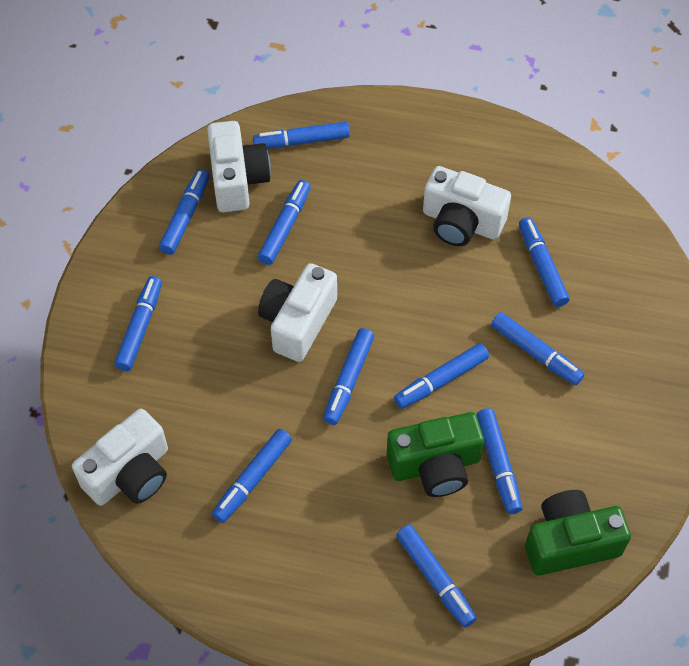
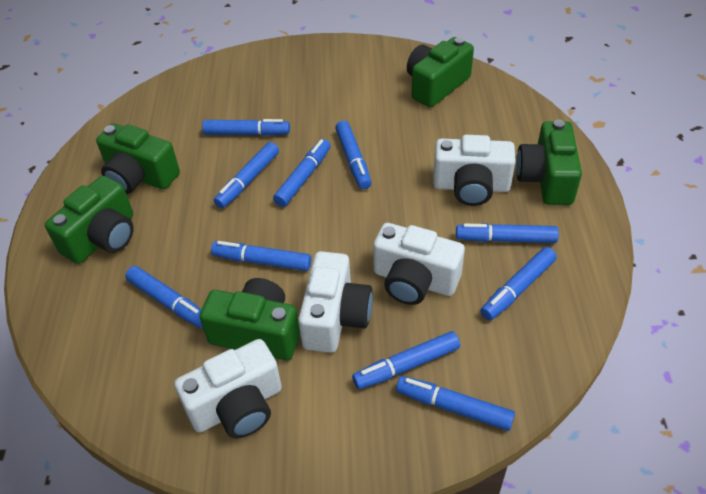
blue marker: 11 -> 10
green camera: 2 -> 5

